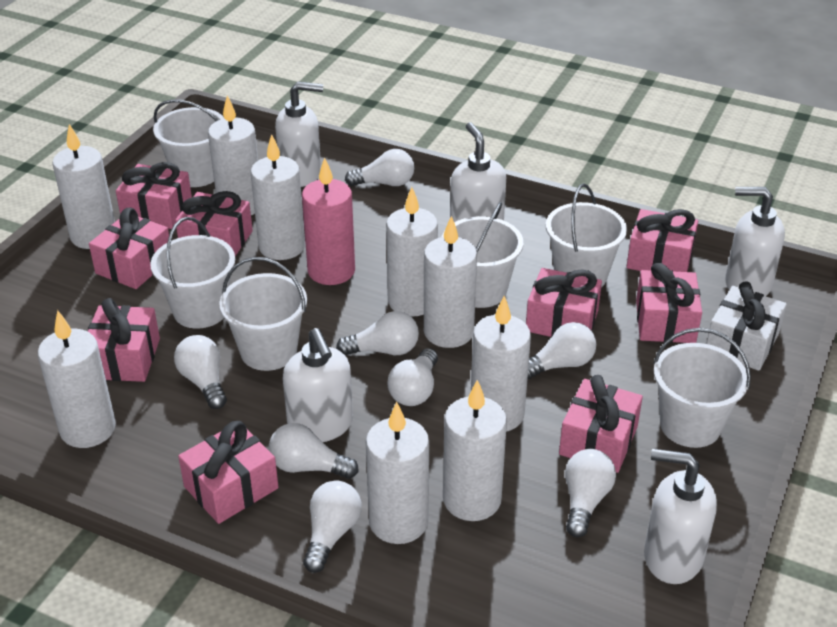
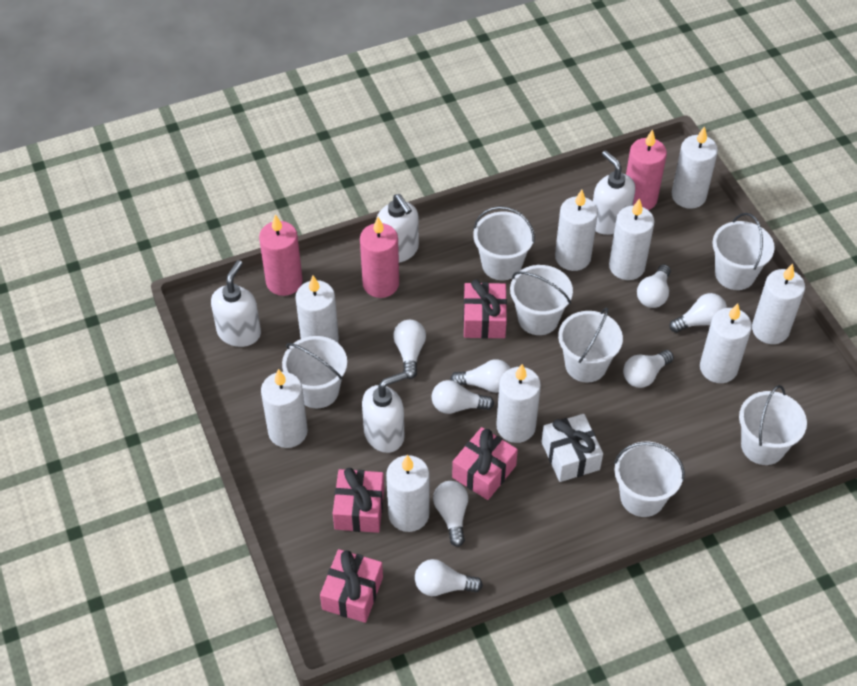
pink candle: 1 -> 3
pink gift: 9 -> 4
white bucket: 6 -> 7
white soap dispenser: 5 -> 4

